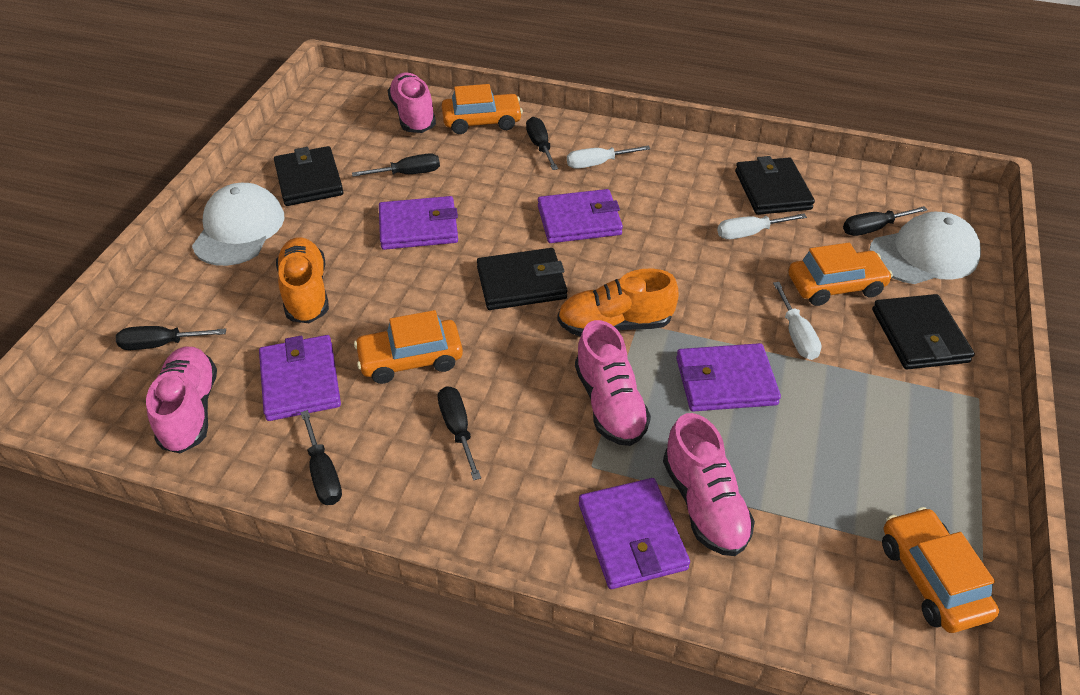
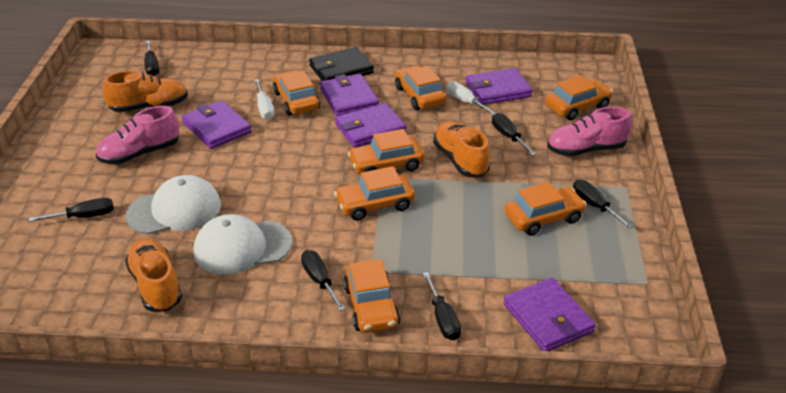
black wallet: 4 -> 1
orange car: 4 -> 7
orange shoe: 2 -> 3
pink shoe: 4 -> 2
white screwdriver: 3 -> 2

